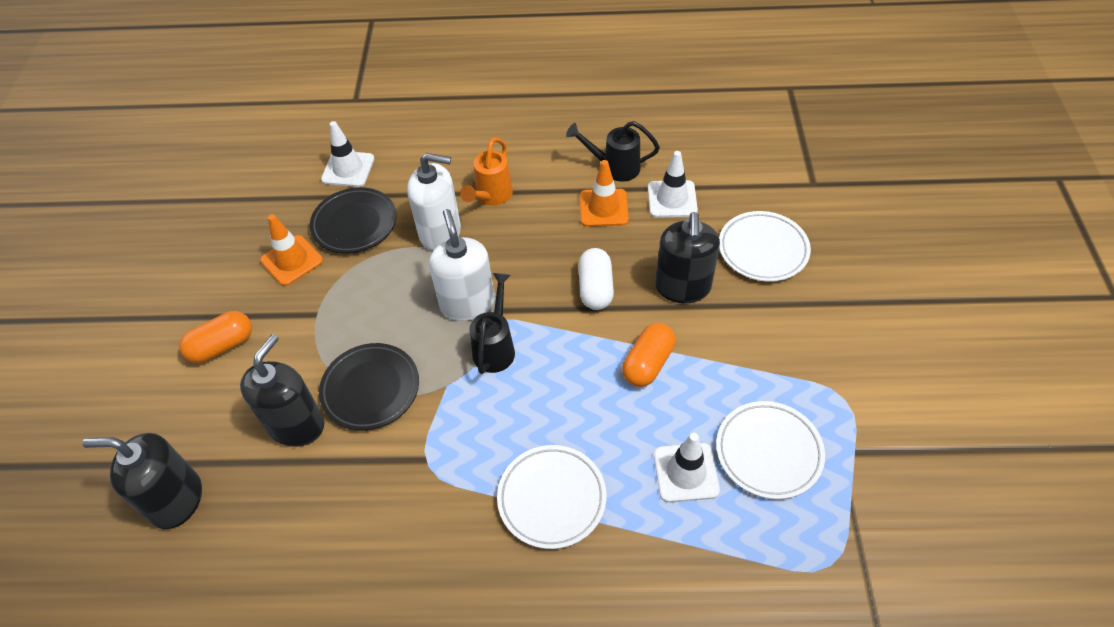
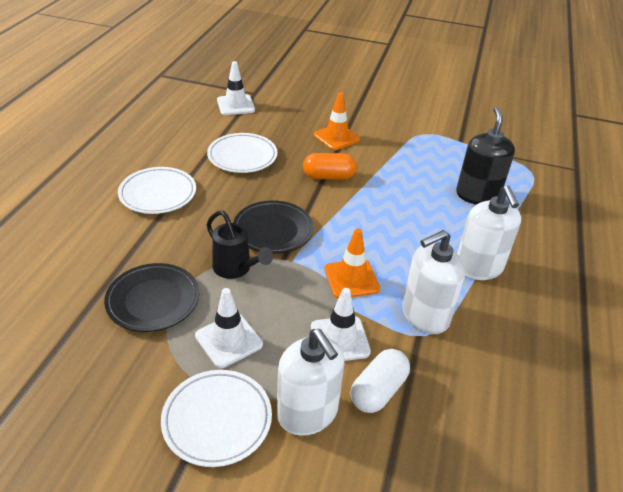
black soap dispenser: 3 -> 1
black watering can: 2 -> 1
orange capsule: 2 -> 1
orange watering can: 1 -> 0
white soap dispenser: 2 -> 3

